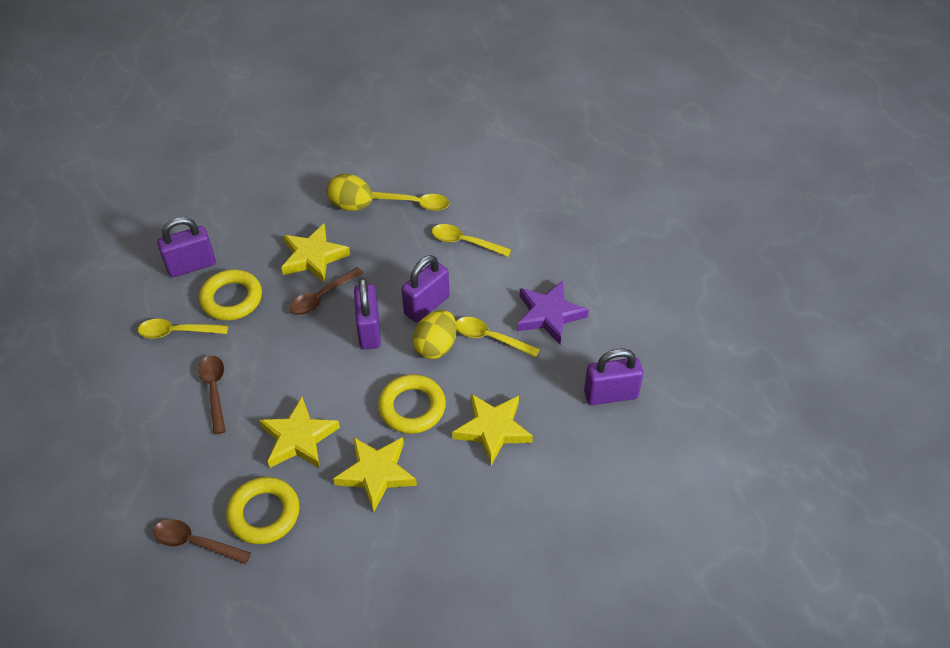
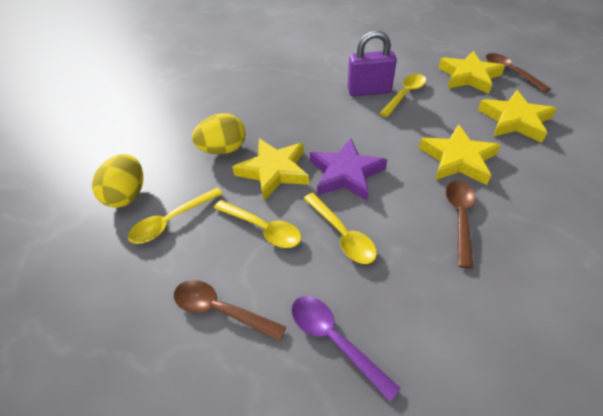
purple padlock: 4 -> 1
purple spoon: 0 -> 1
yellow ring: 3 -> 0

